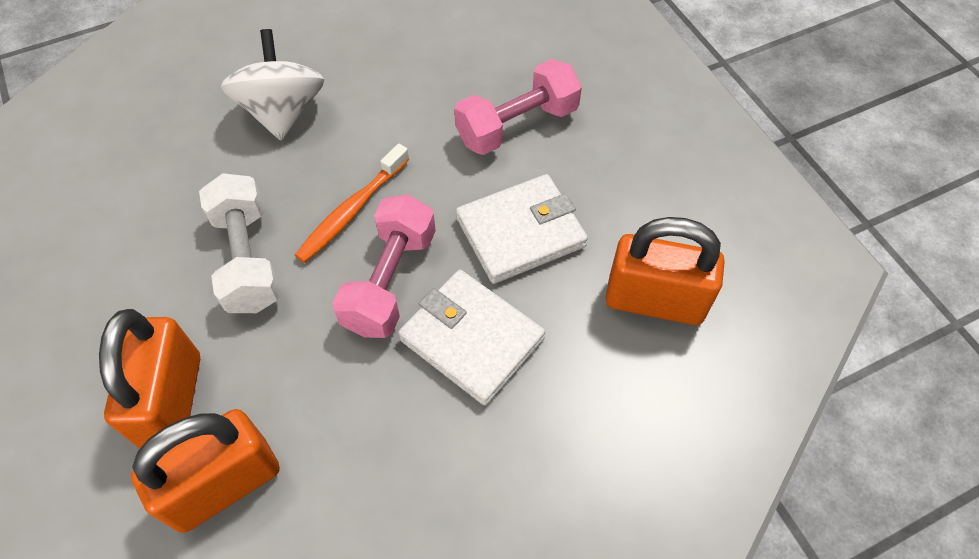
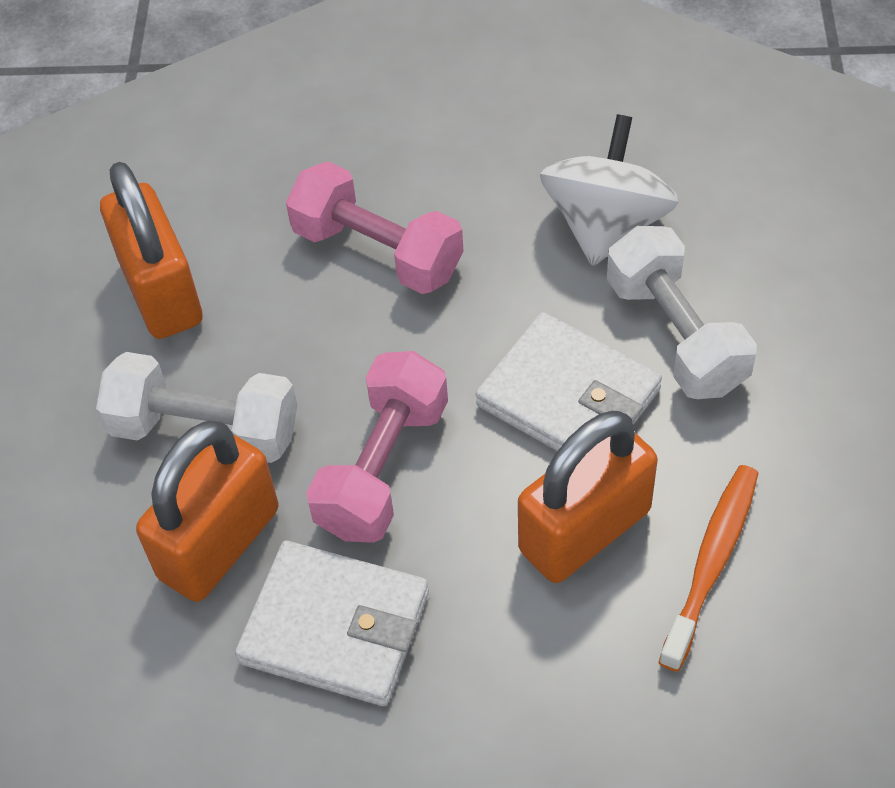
white dumbbell: 1 -> 2

